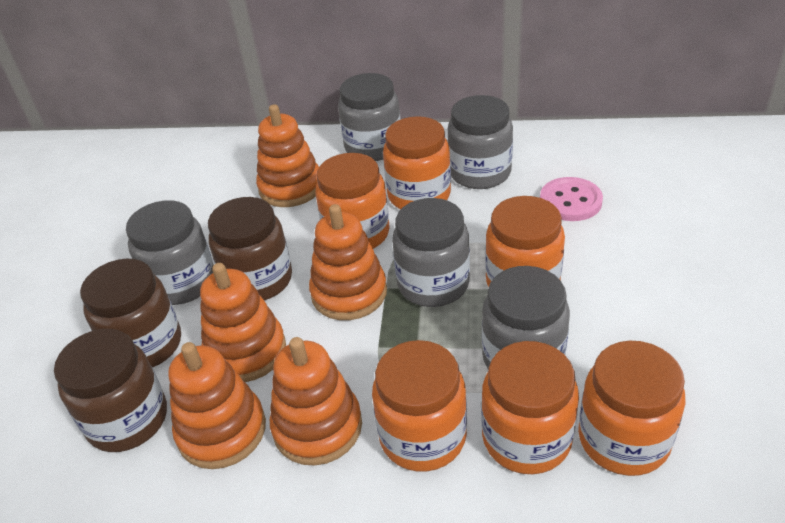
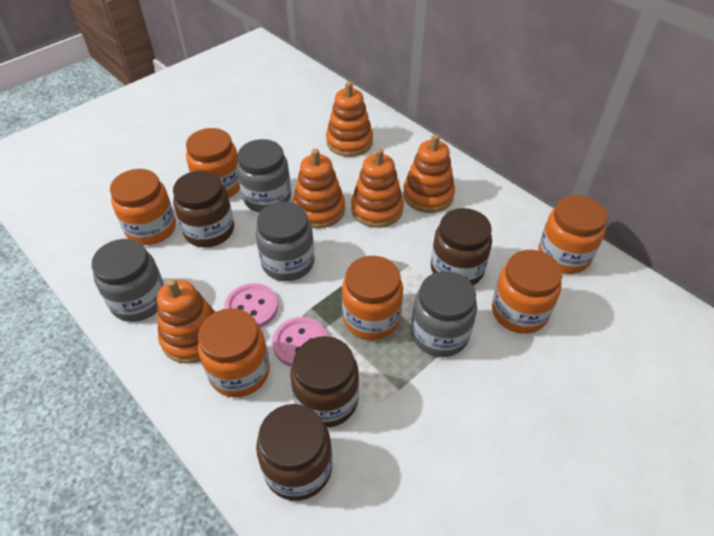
brown jar: 3 -> 4
grey jar: 5 -> 4
pink button: 1 -> 2

